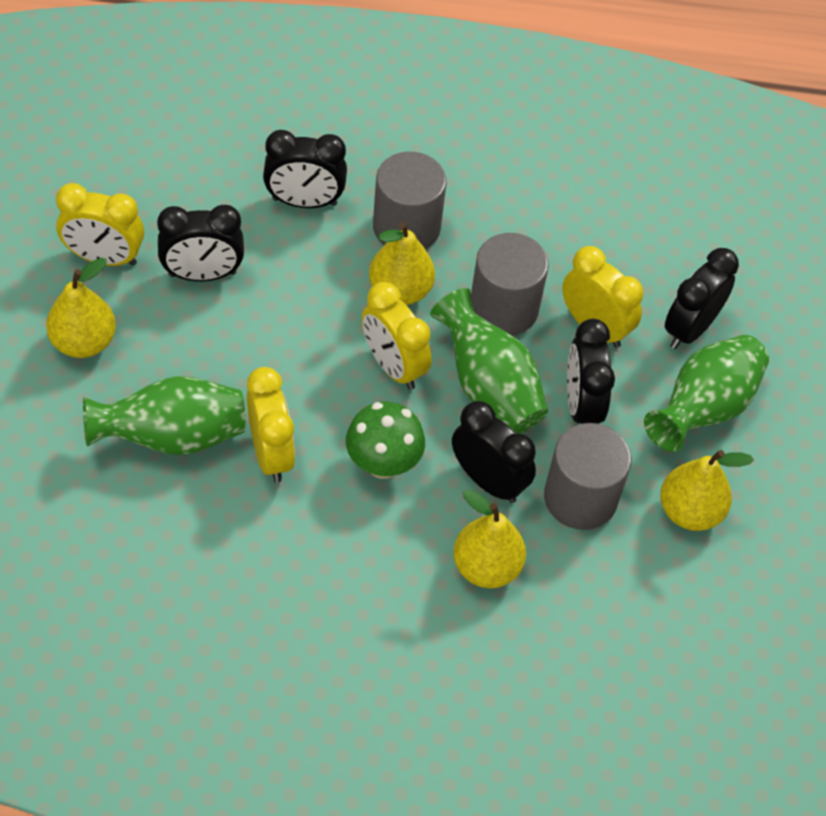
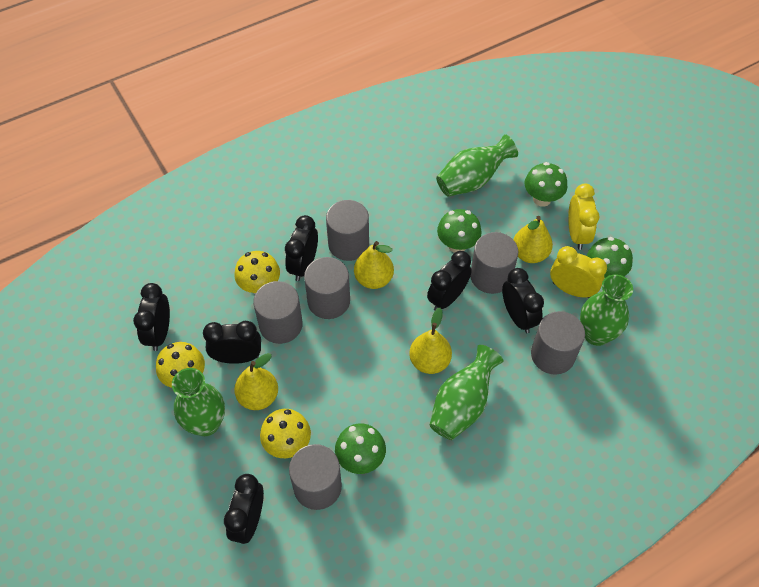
black clock: 5 -> 6
green mushroom: 1 -> 4
green vase: 3 -> 4
grey cylinder: 3 -> 6
yellow clock: 4 -> 2
yellow mushroom: 0 -> 3

